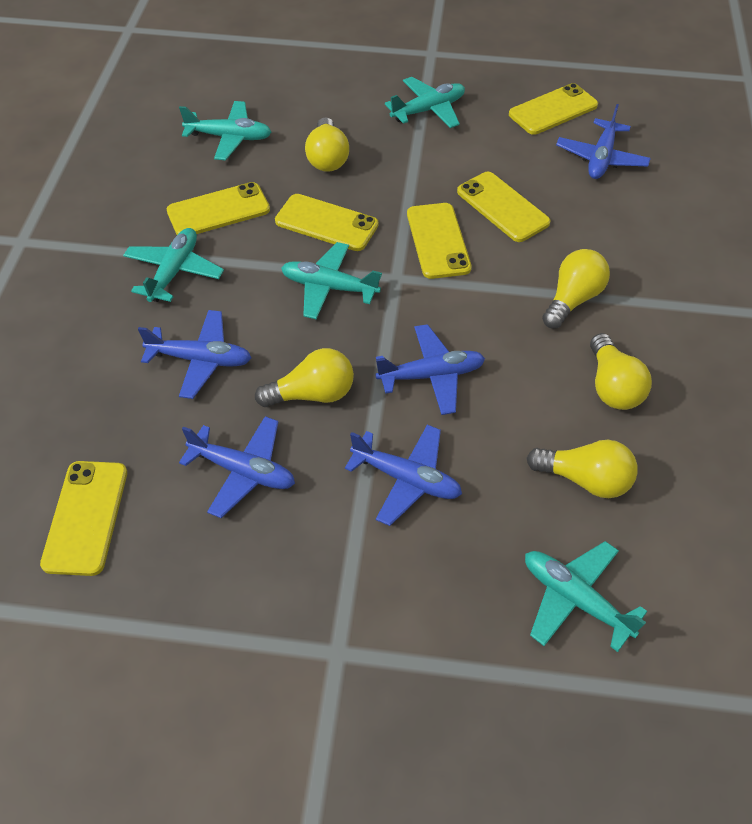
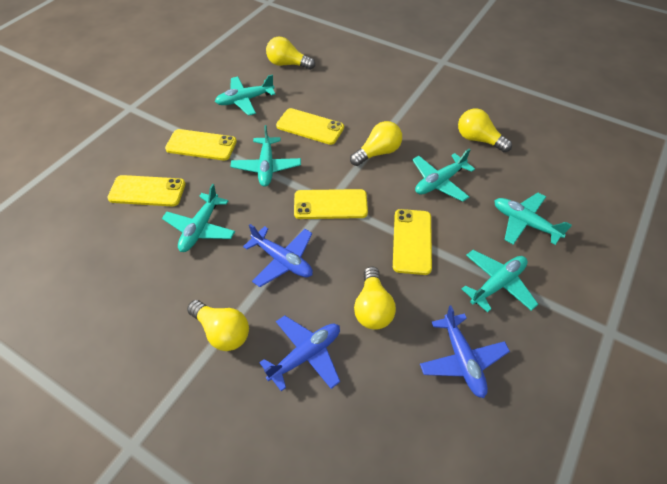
blue plane: 5 -> 3
turquoise plane: 5 -> 6
yellow phone: 6 -> 5

